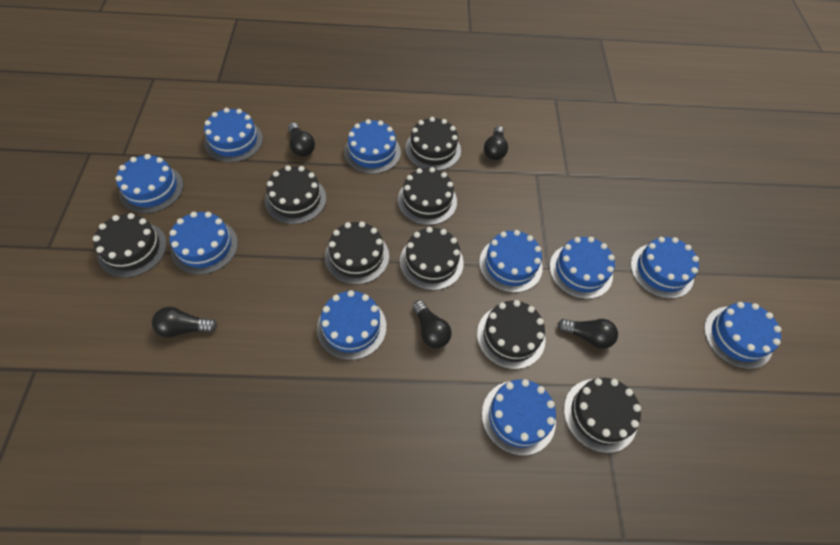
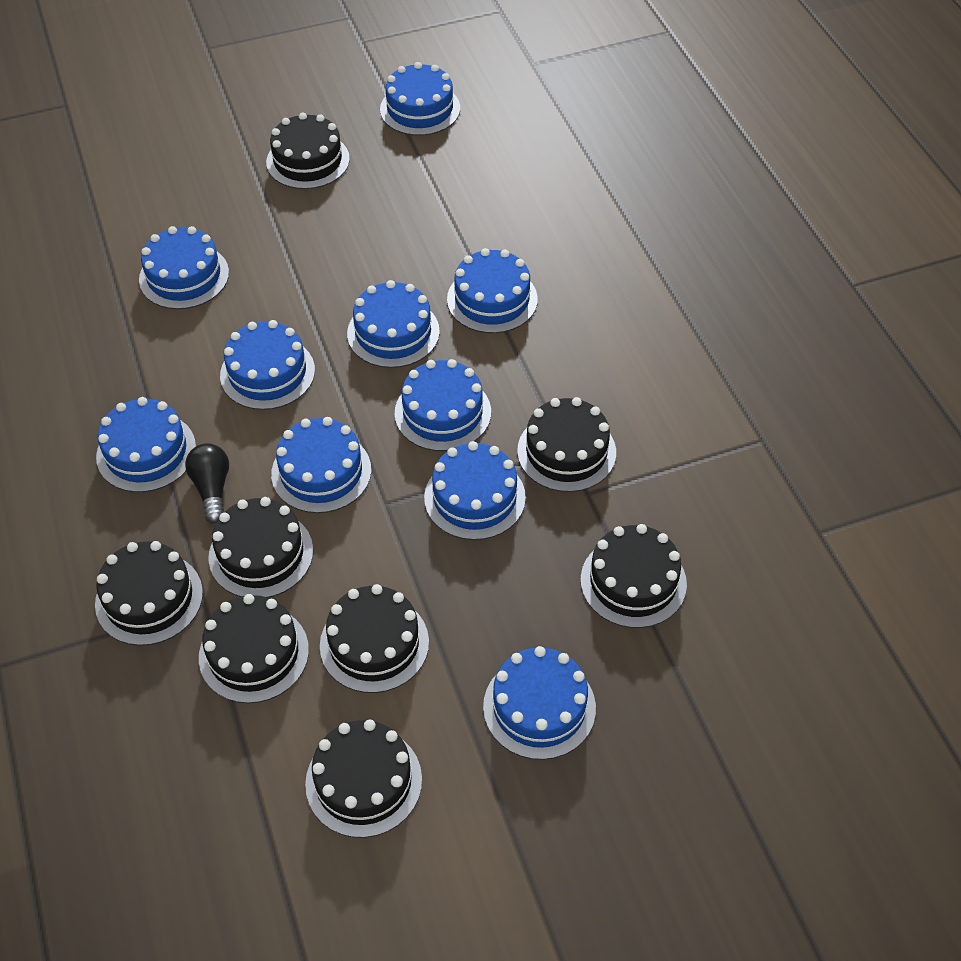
black light bulb: 5 -> 1

